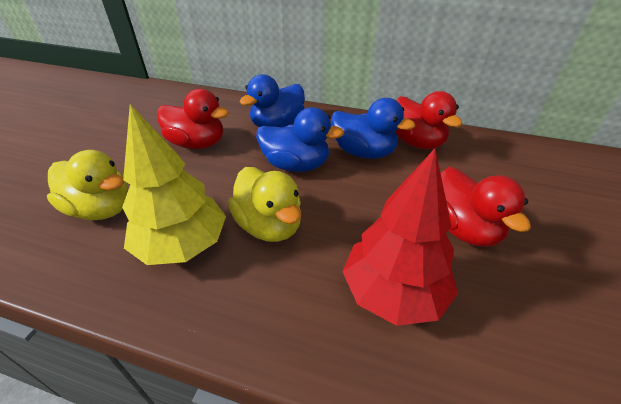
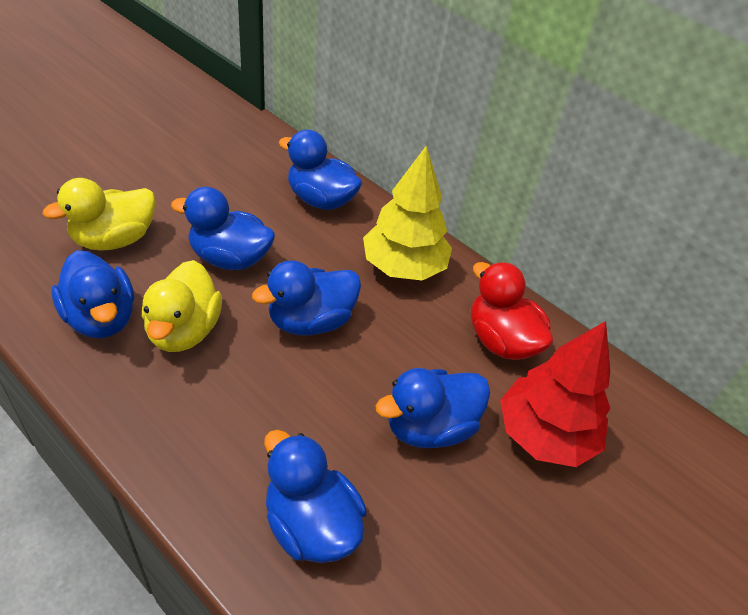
blue duck: 3 -> 6
red duck: 3 -> 1

